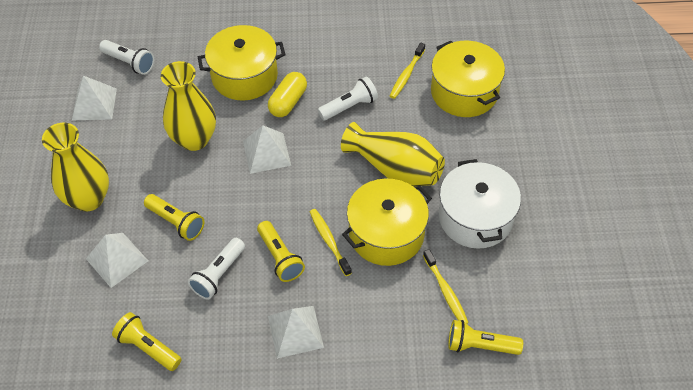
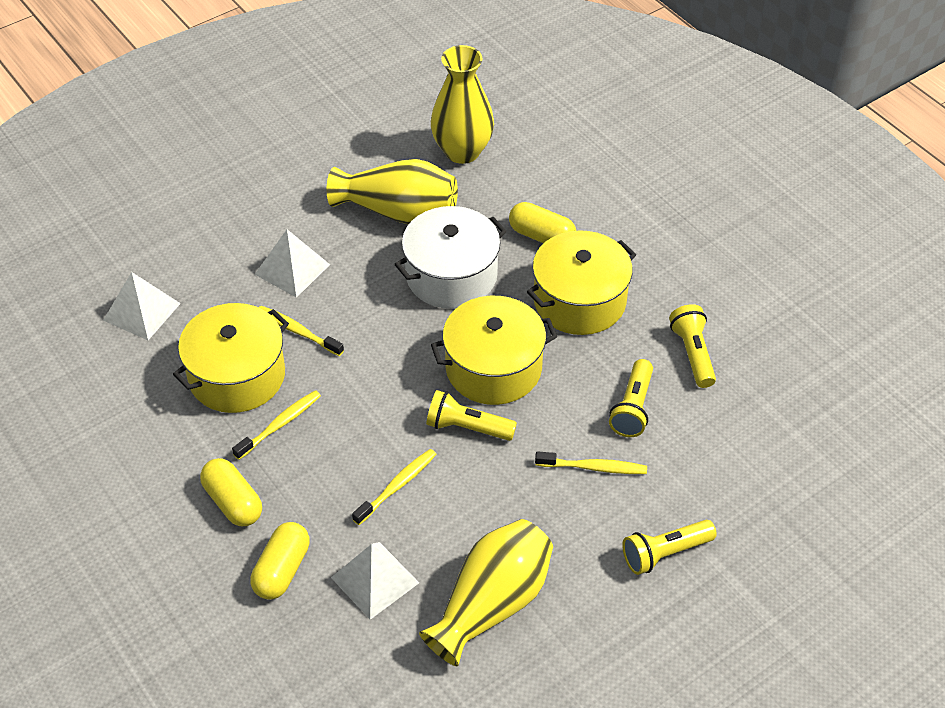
white flashlight: 3 -> 0
white pyramid: 4 -> 3
yellow capsule: 1 -> 3
yellow toothbrush: 3 -> 4

